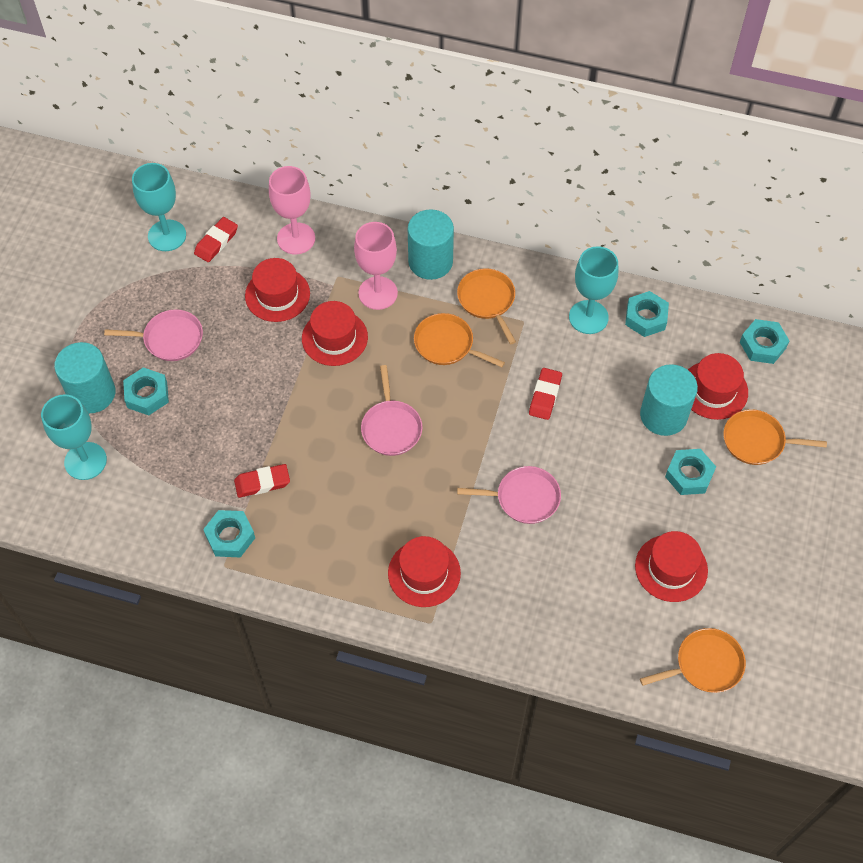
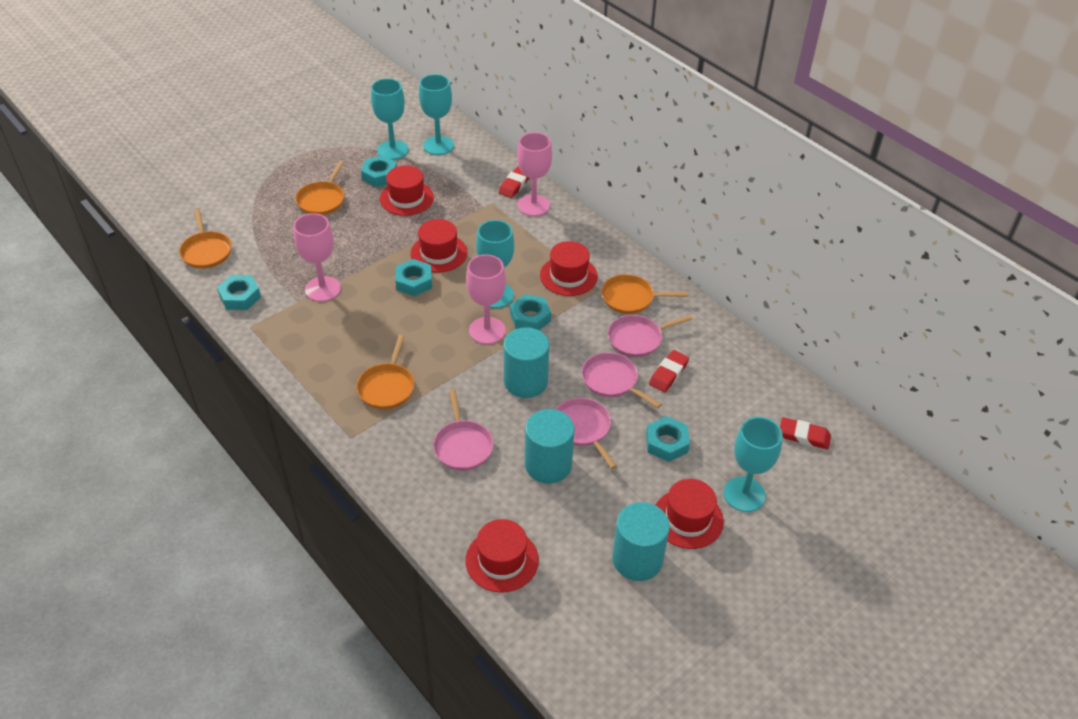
pink goblet: 2 -> 3
pink pan: 3 -> 4
turquoise goblet: 3 -> 4

